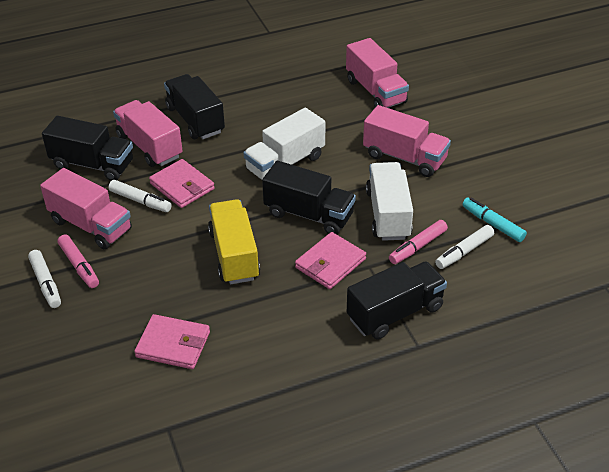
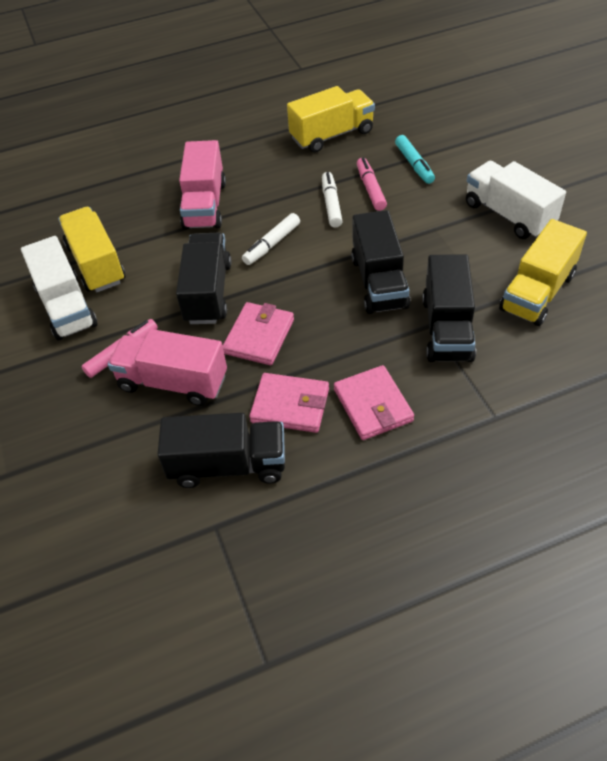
pink truck: 4 -> 2
white marker: 3 -> 2
yellow truck: 1 -> 3

